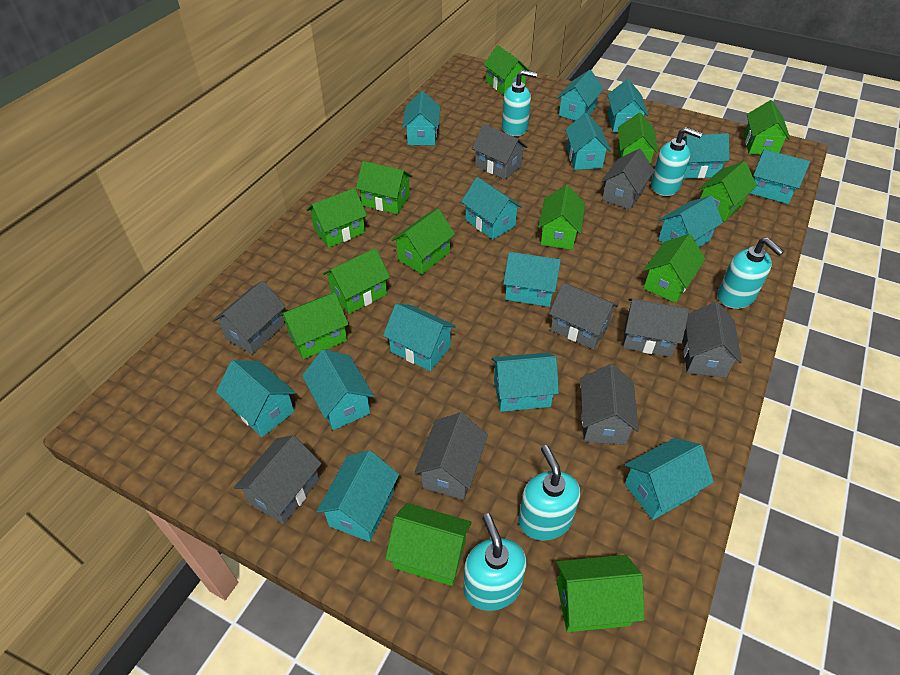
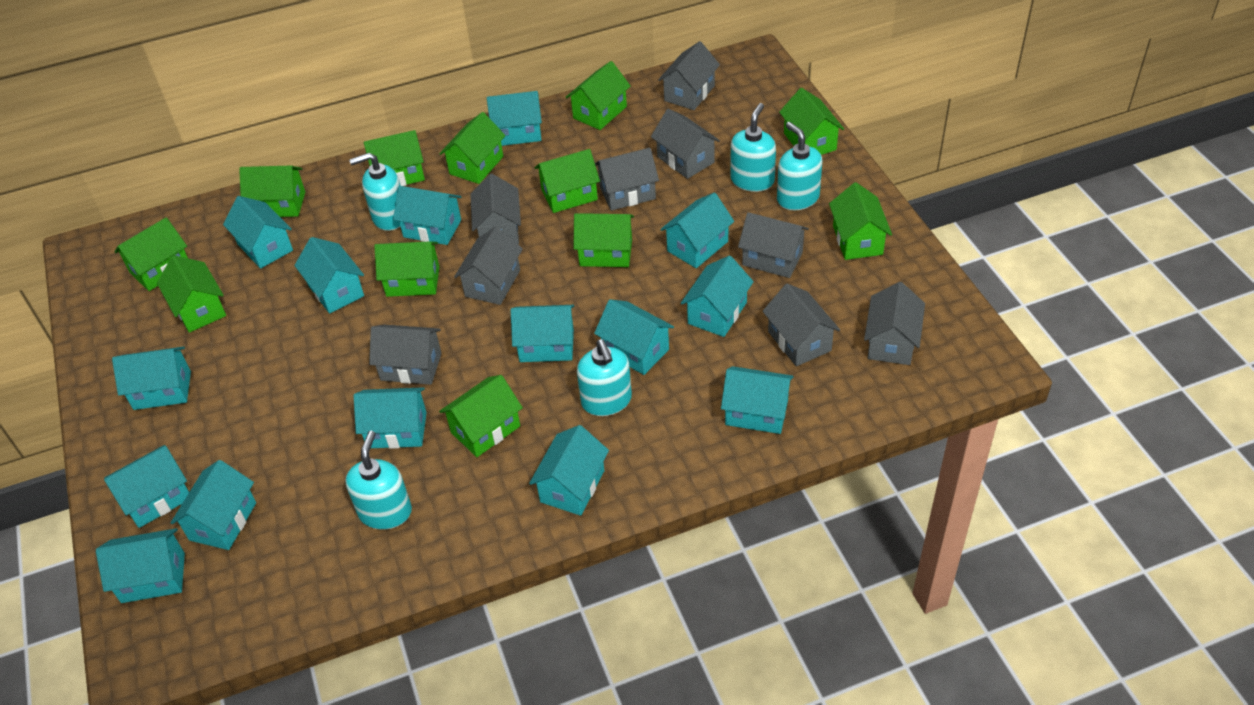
green house: 13 -> 12

